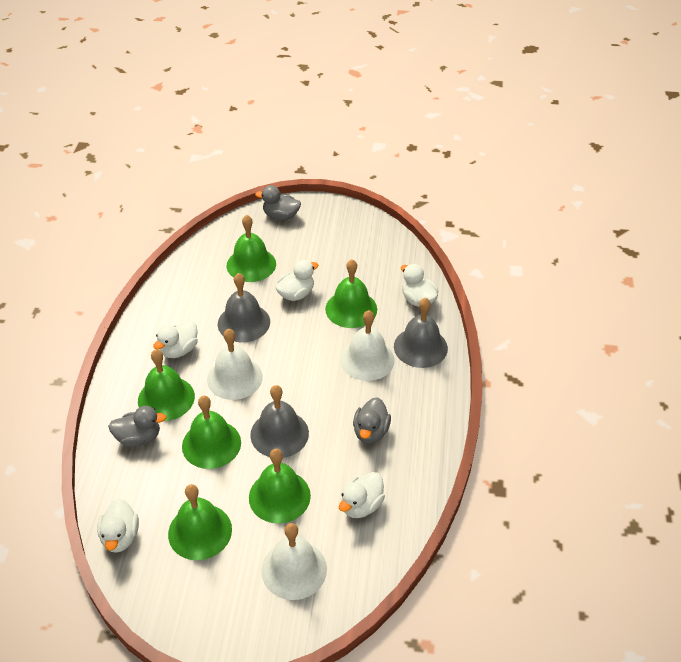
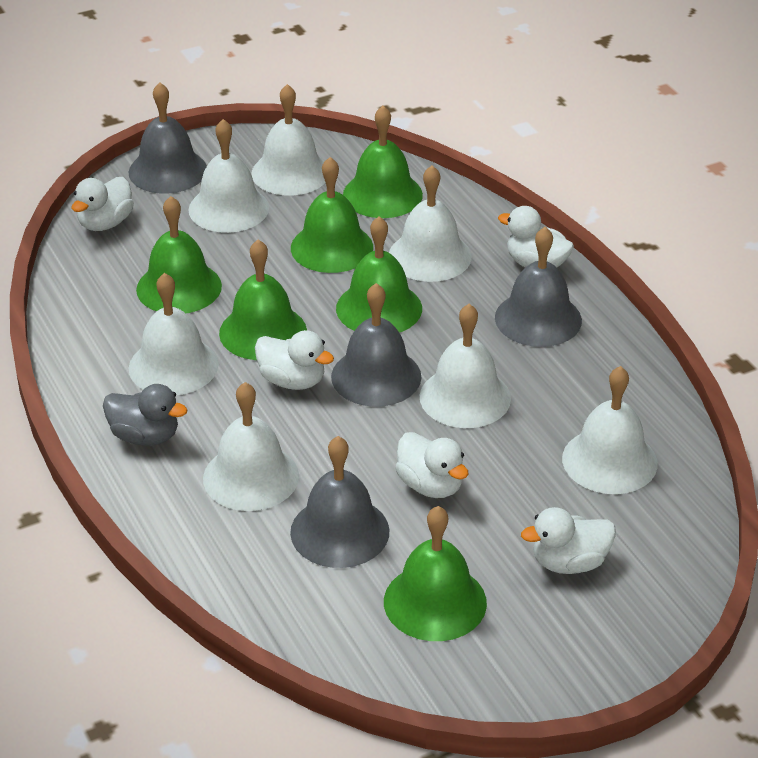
grey bell: 3 -> 4
grey duck: 3 -> 1
white bell: 3 -> 7

